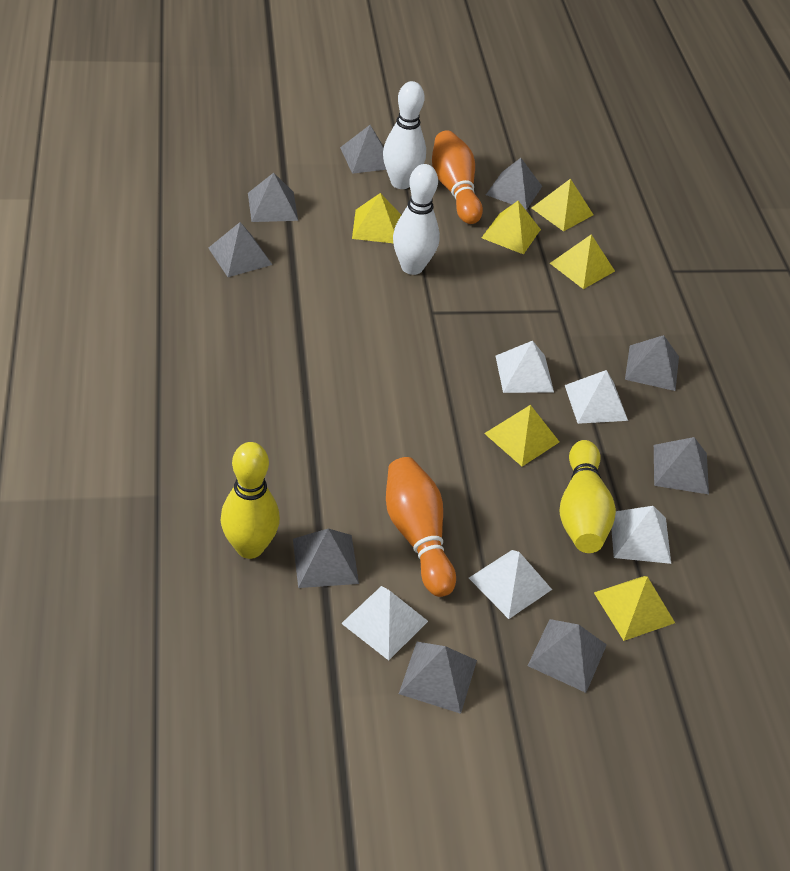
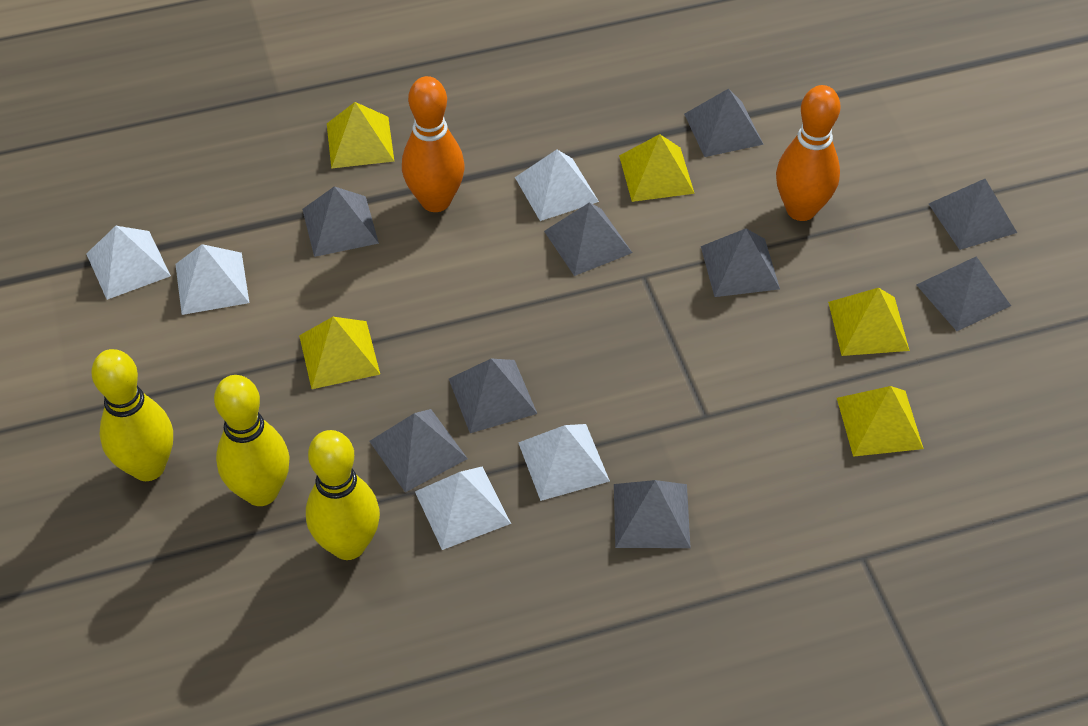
white bowling pin: 2 -> 0
yellow bowling pin: 2 -> 3
yellow pyramid: 6 -> 5

